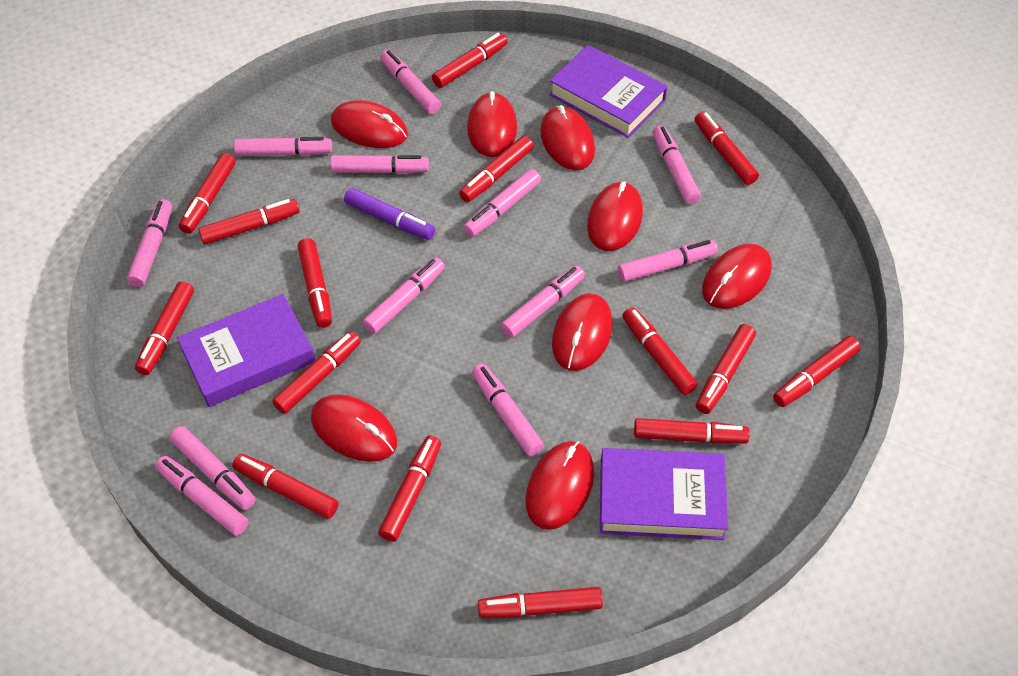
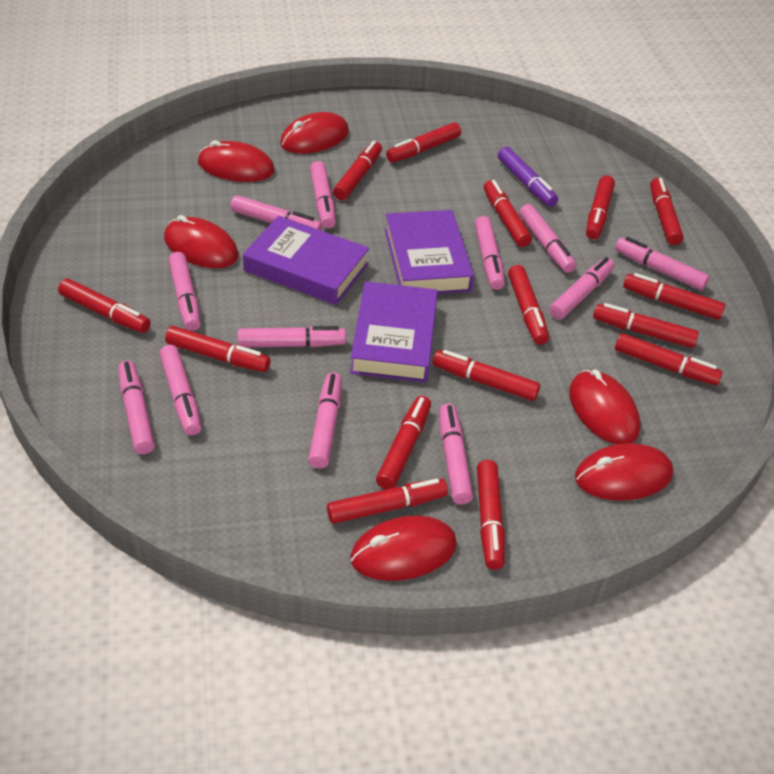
red mouse: 8 -> 6

